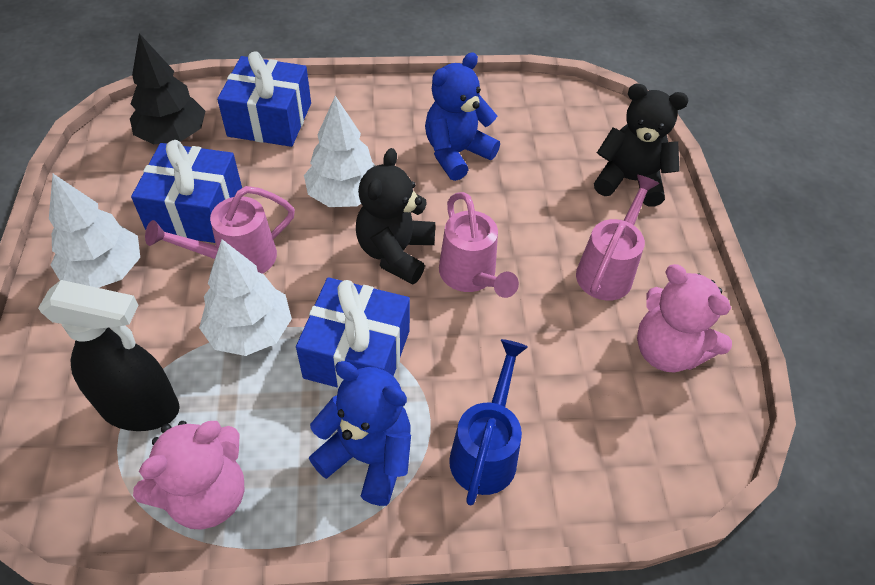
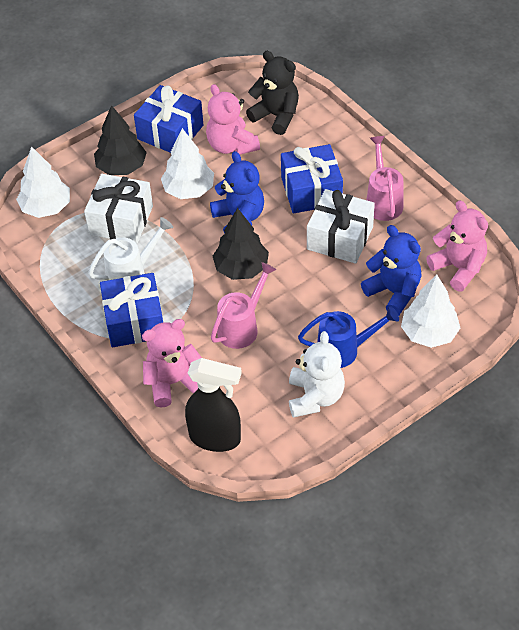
black teddy bear: 2 -> 1
black tree: 1 -> 2
pink teddy bear: 2 -> 3
pink watering can: 3 -> 2
white gift: 0 -> 2
white teddy bear: 0 -> 1
white watering can: 0 -> 1

